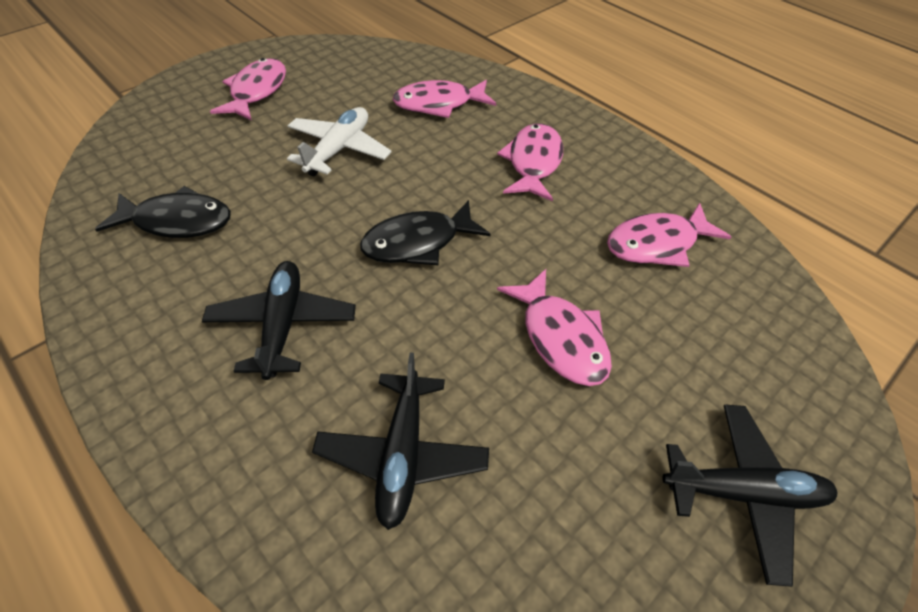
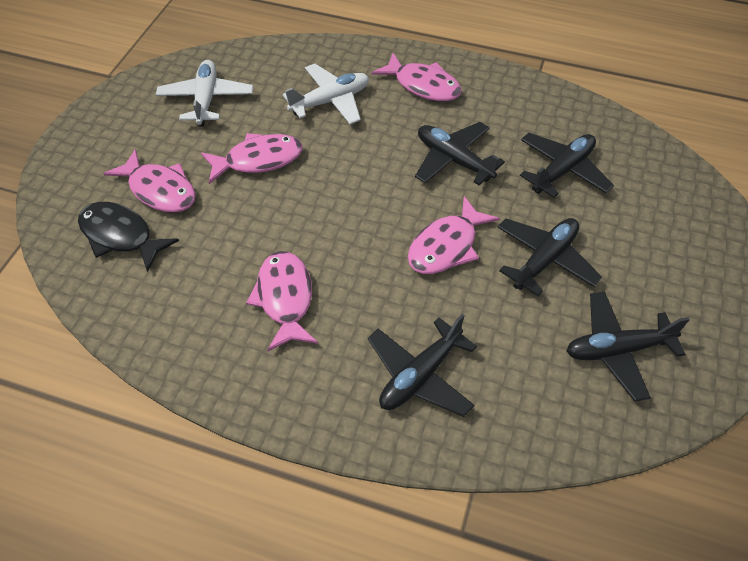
black fish: 2 -> 1
black plane: 3 -> 5
white plane: 1 -> 2

